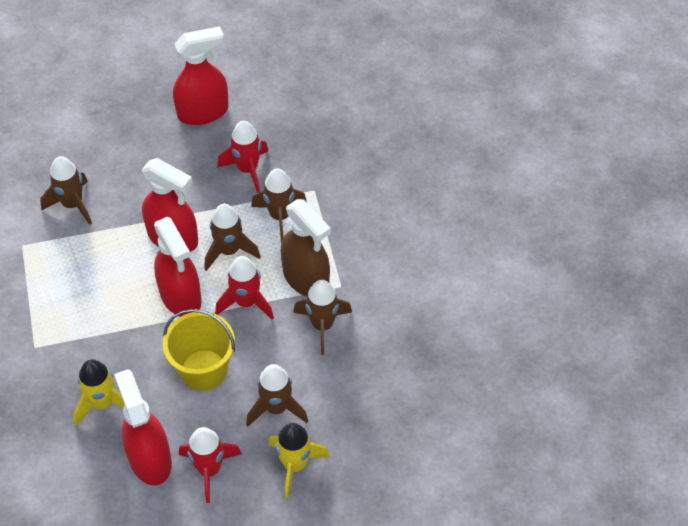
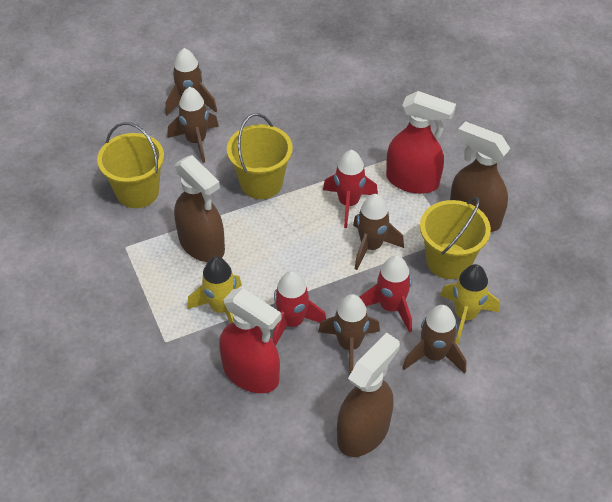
brown spray bottle: 1 -> 3
red spray bottle: 4 -> 2
yellow bucket: 1 -> 3

